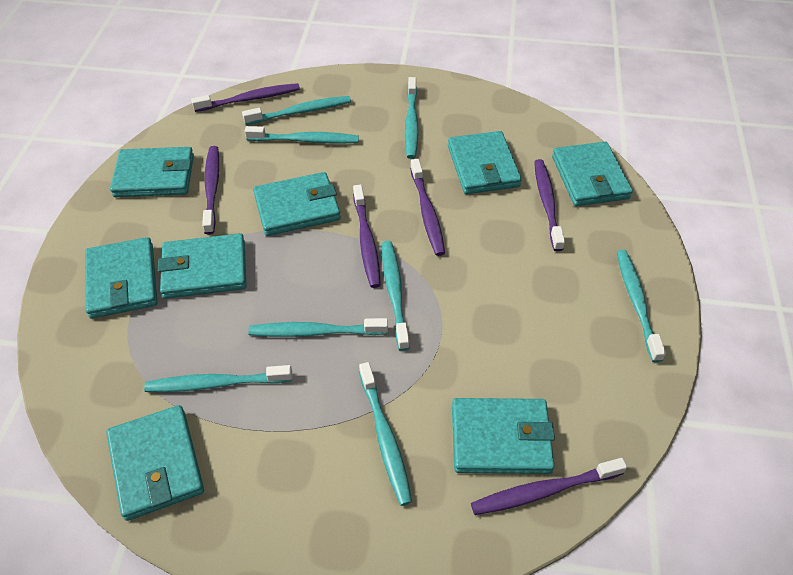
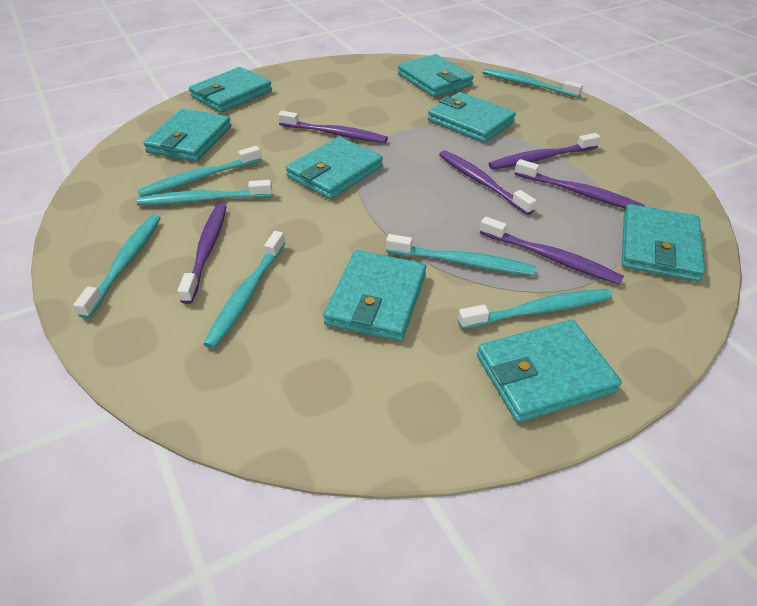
turquoise toothbrush: 8 -> 7

